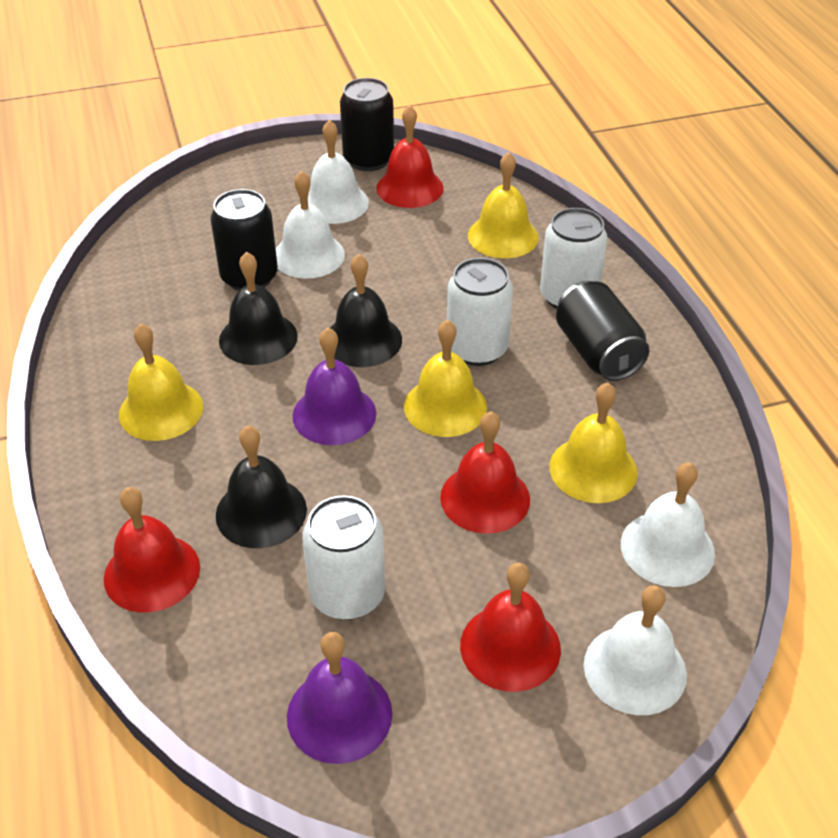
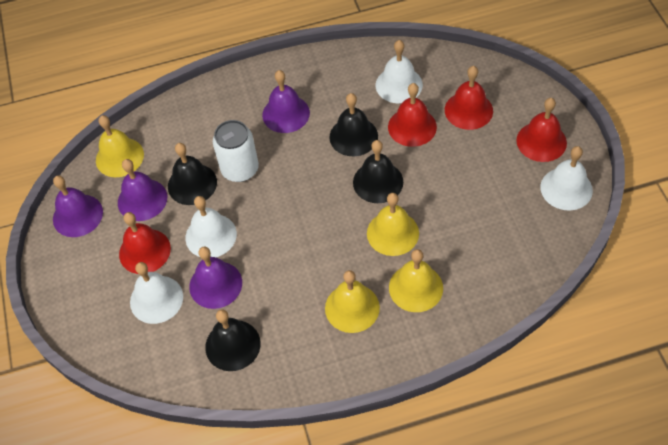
black bell: 3 -> 4
black can: 3 -> 0
purple bell: 2 -> 4
white can: 3 -> 1

